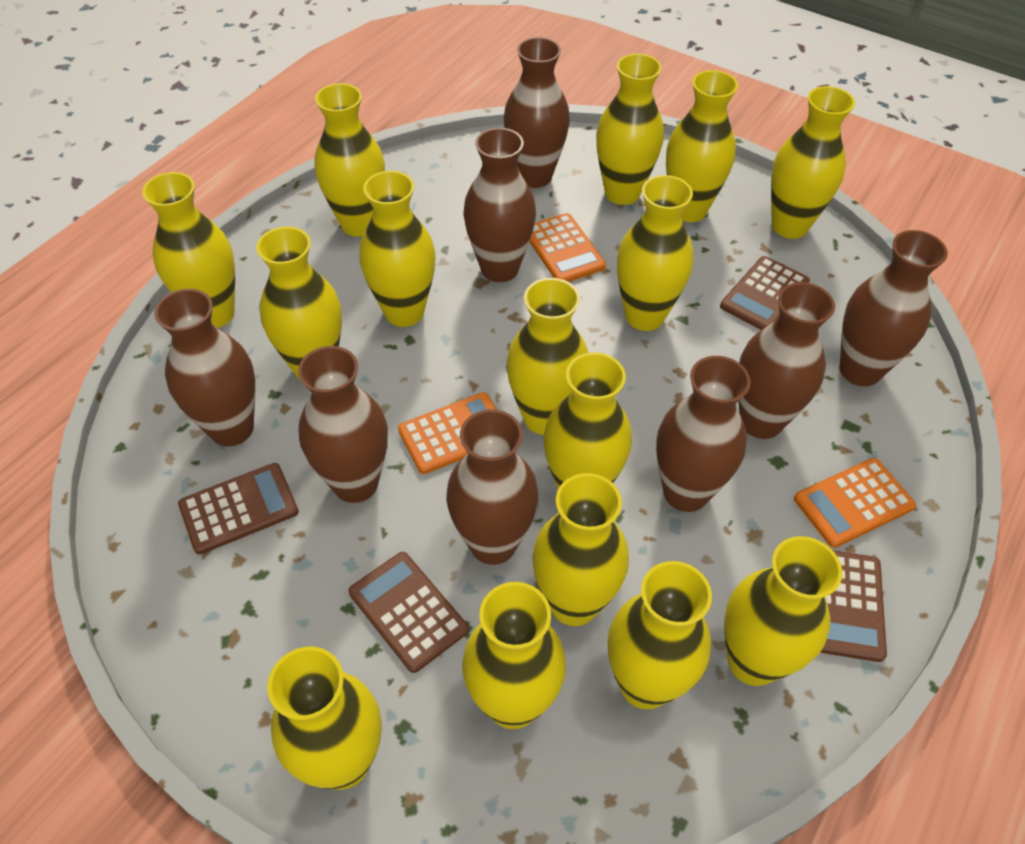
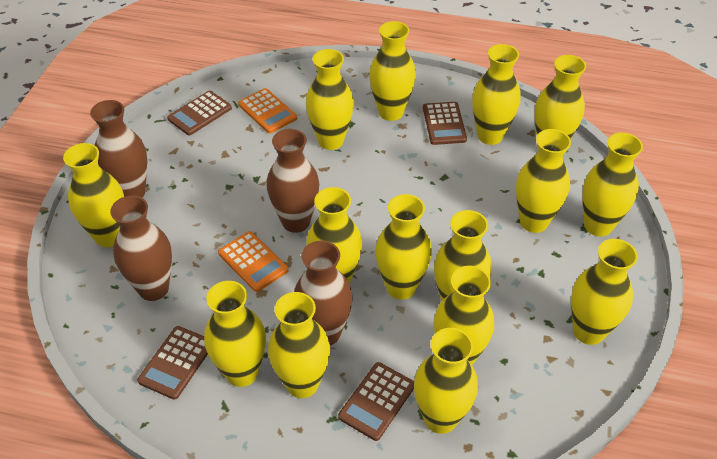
brown vase: 8 -> 4
orange calculator: 3 -> 2

